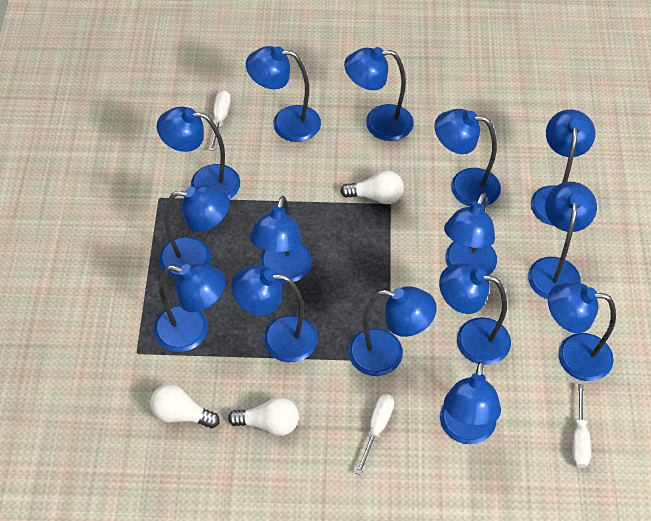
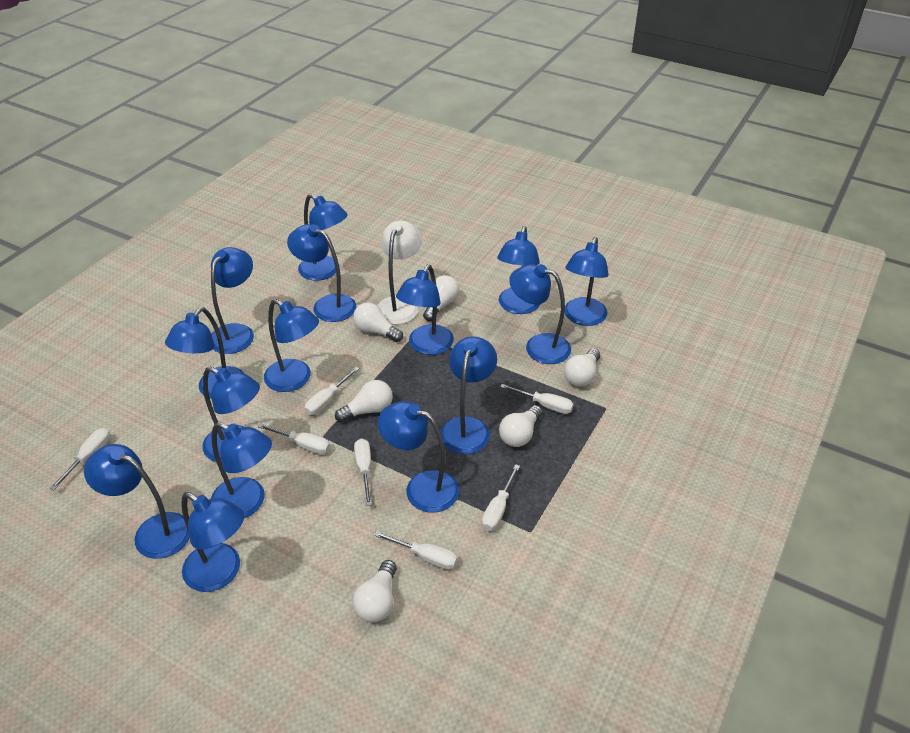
white lamp: 0 -> 1
white light bulb: 3 -> 6
white screwdriver: 3 -> 7

